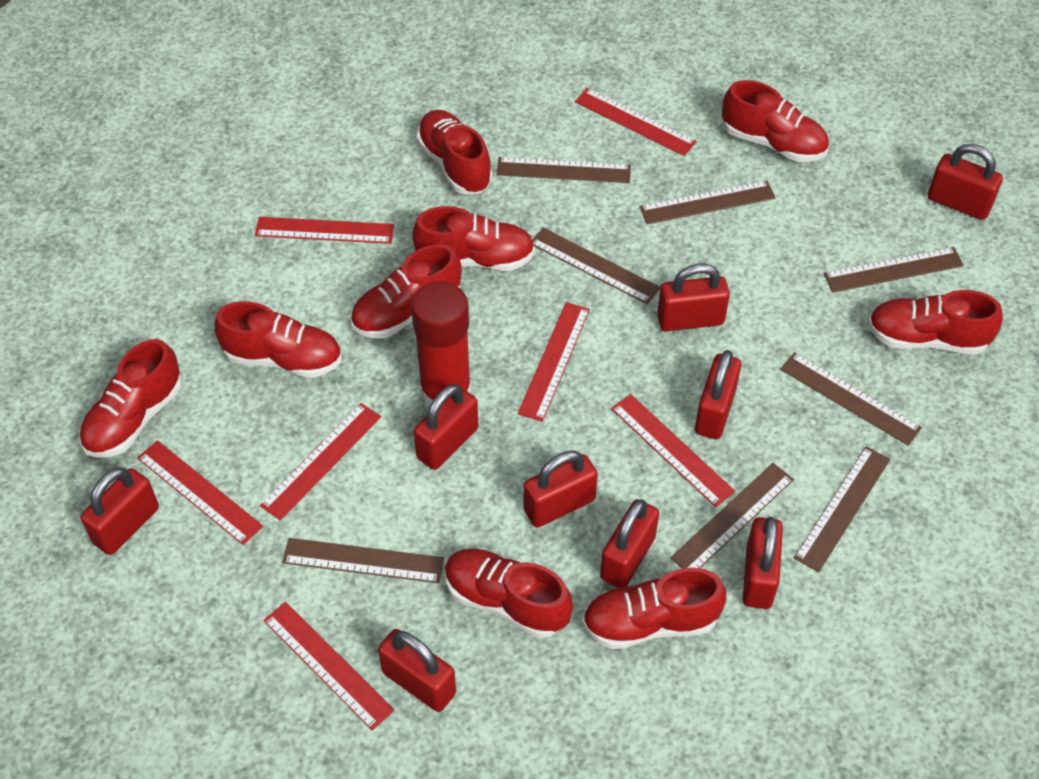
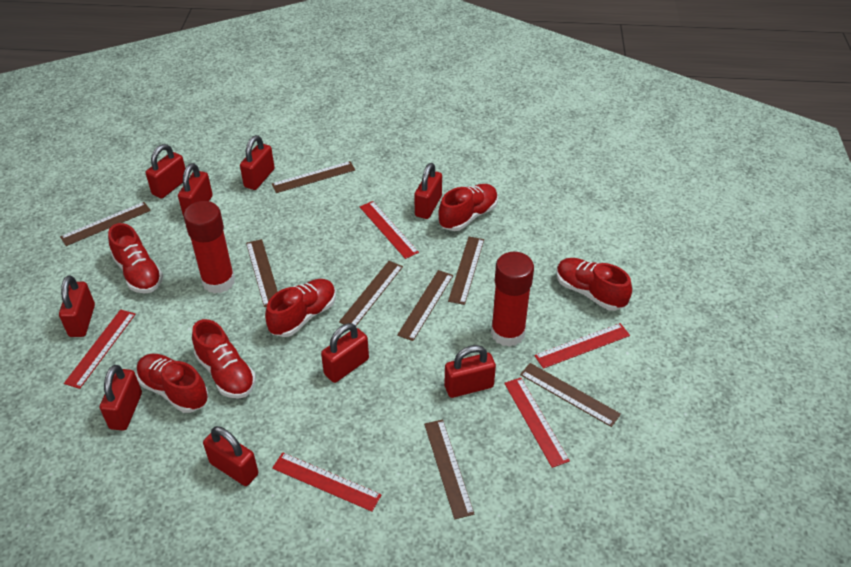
red glue stick: 1 -> 2
red ruler: 7 -> 5
red shoe: 9 -> 6

